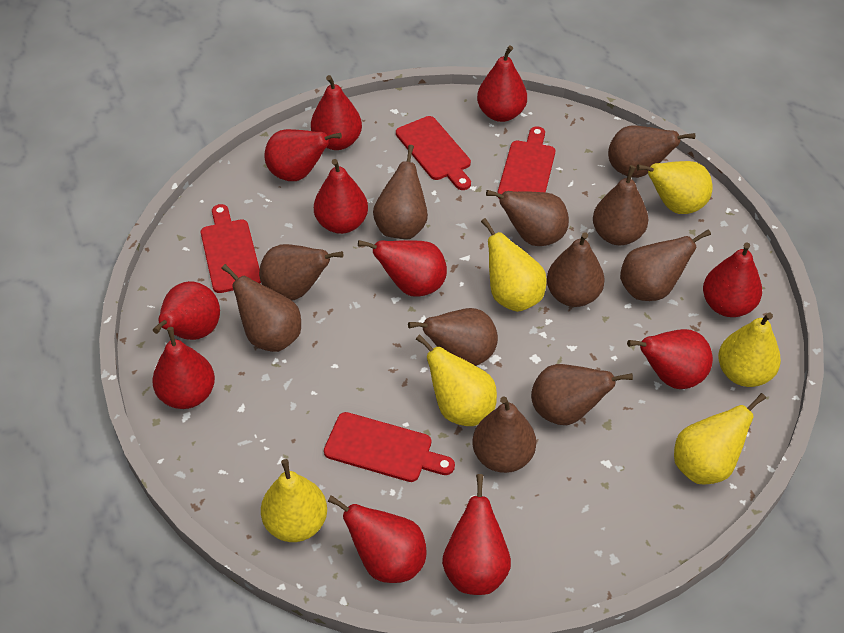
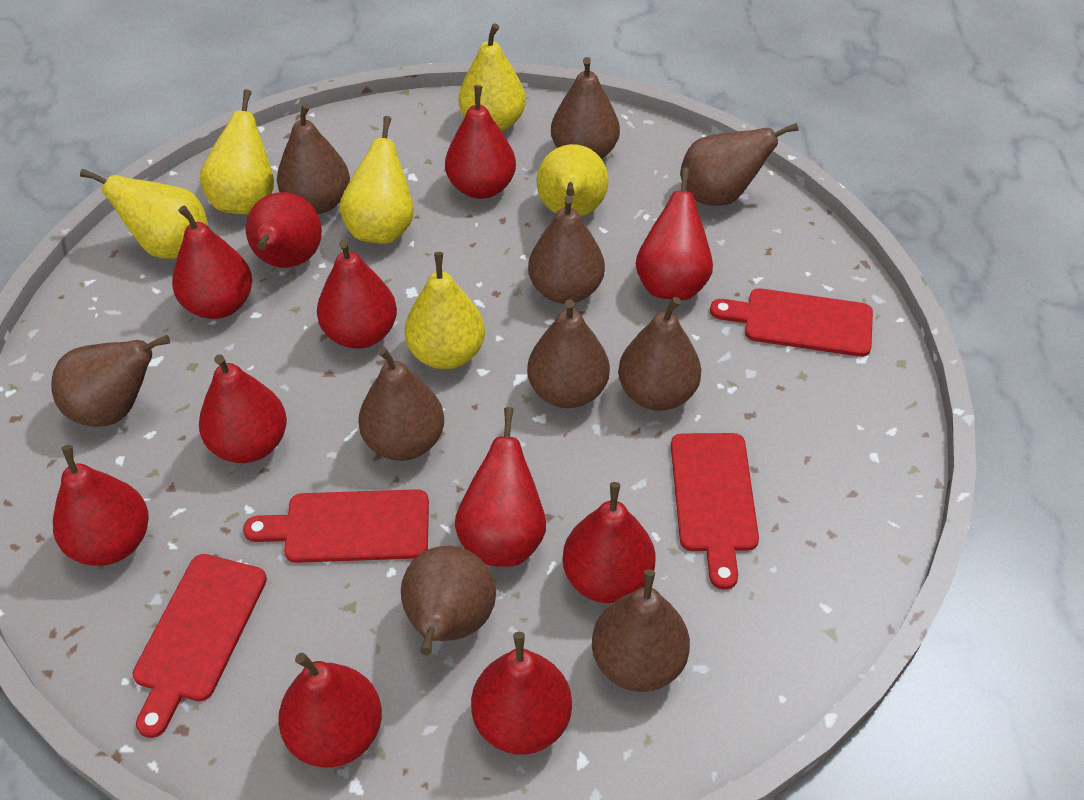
brown pear: 11 -> 10

